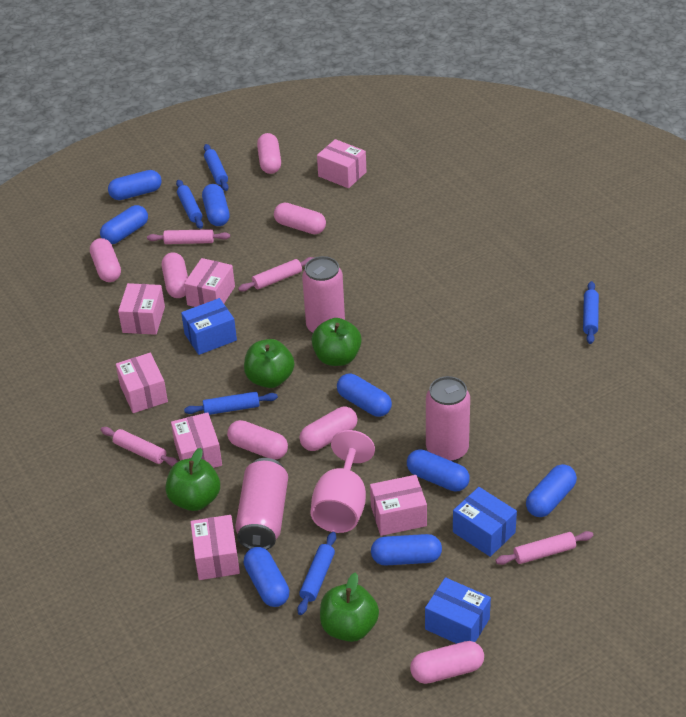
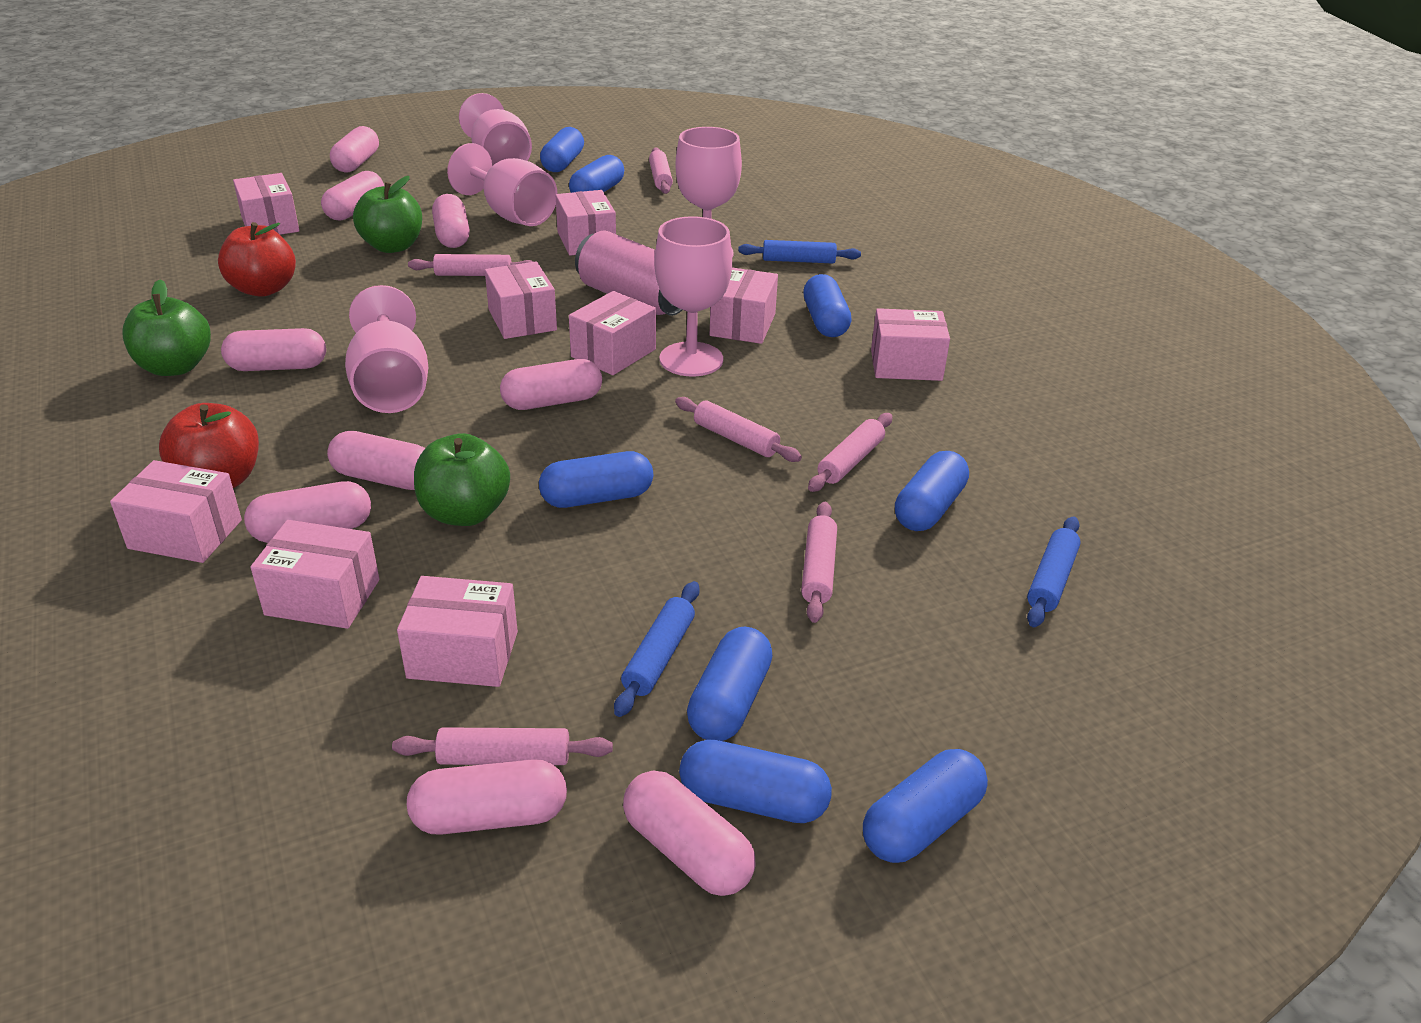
blue box: 3 -> 0
blue rolling pin: 5 -> 3
green apple: 4 -> 3
pink box: 7 -> 9
pink can: 3 -> 1
pink capsule: 7 -> 9
pink goblet: 1 -> 5
pink rolling pin: 4 -> 6
red apple: 0 -> 2

